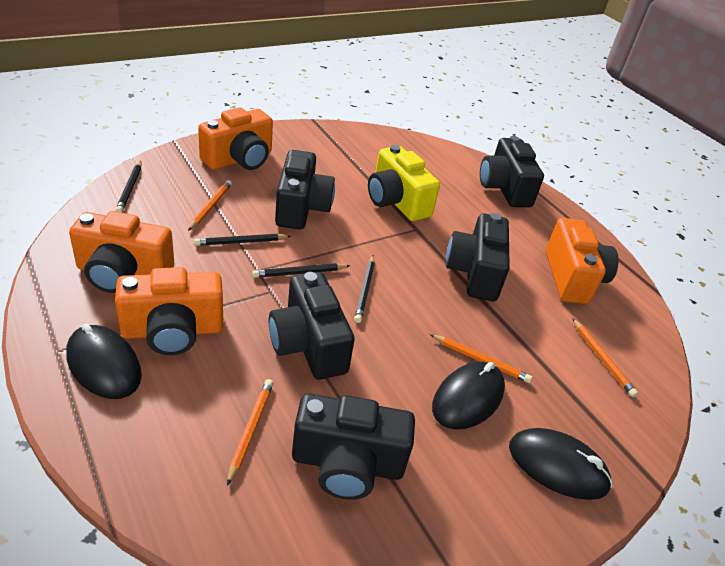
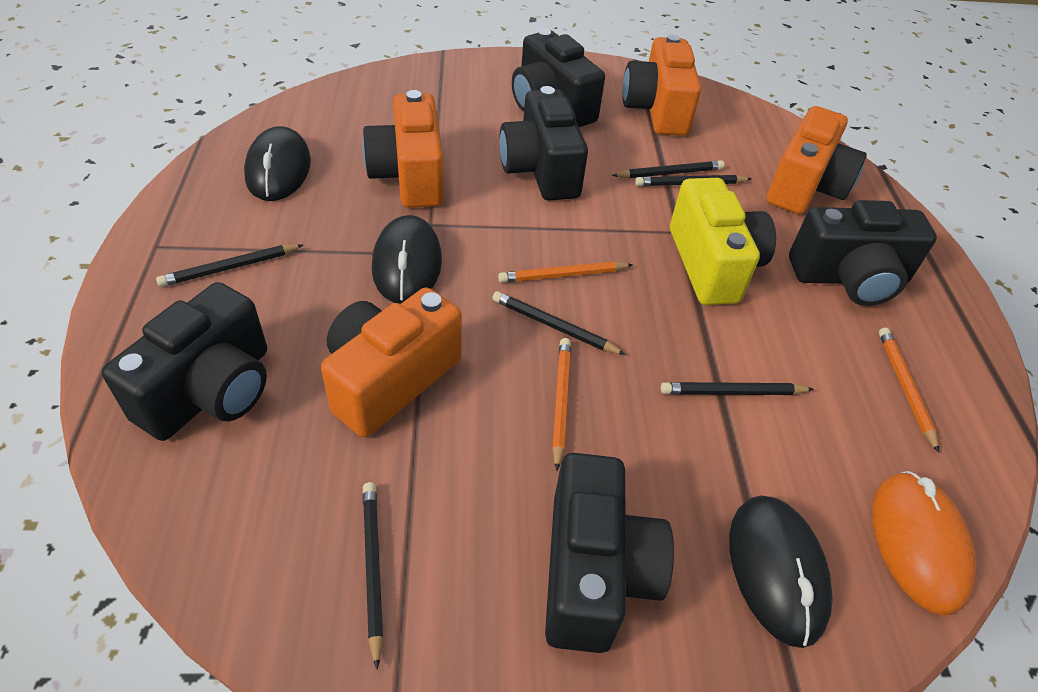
black pencil: 4 -> 6
orange mouse: 0 -> 1
orange pencil: 4 -> 3

